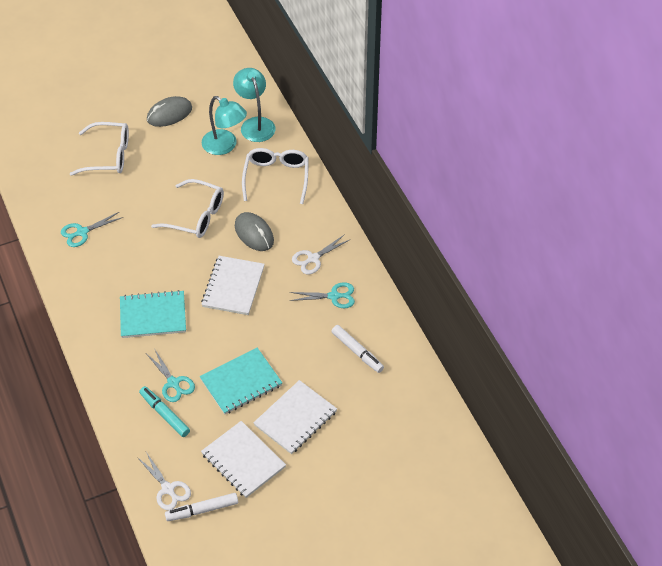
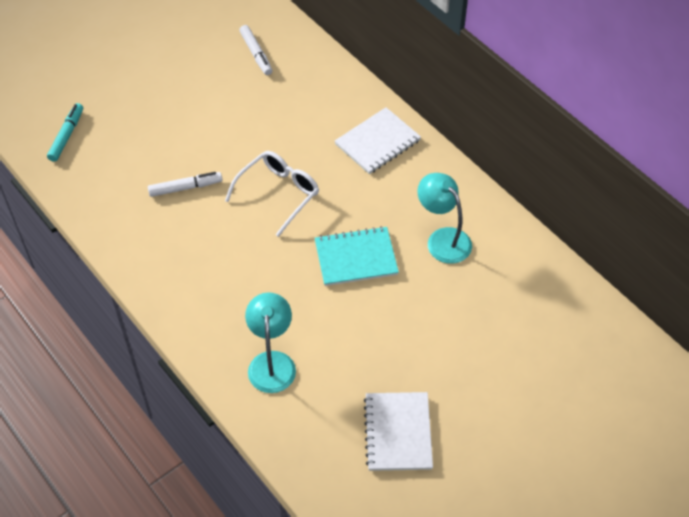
grey mouse: 2 -> 0
turquoise notebook: 2 -> 1
turquoise scissors: 3 -> 0
white glasses: 3 -> 1
white notebook: 3 -> 2
white scissors: 2 -> 0

